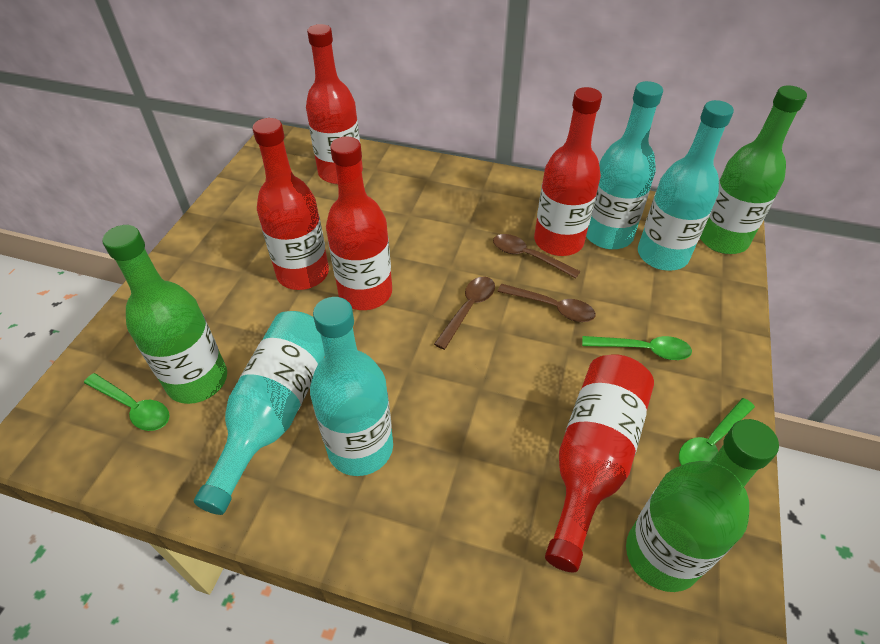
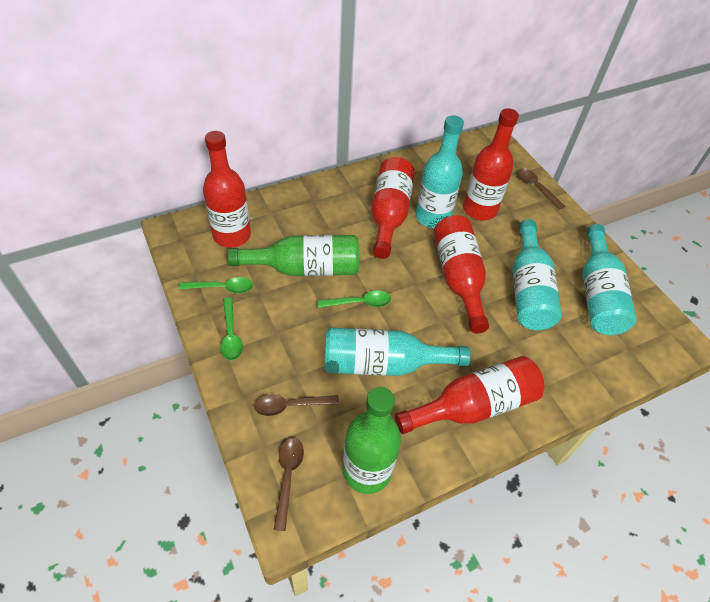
green bottle: 3 -> 2

